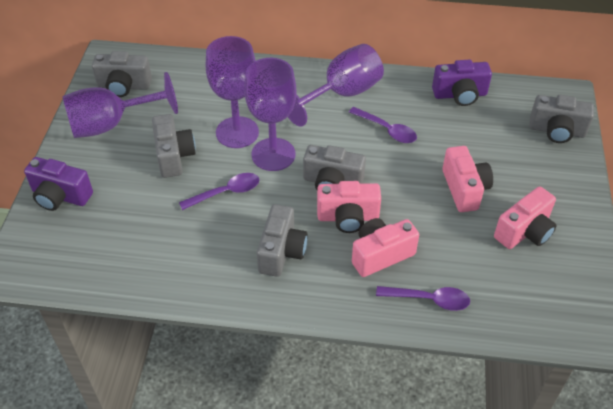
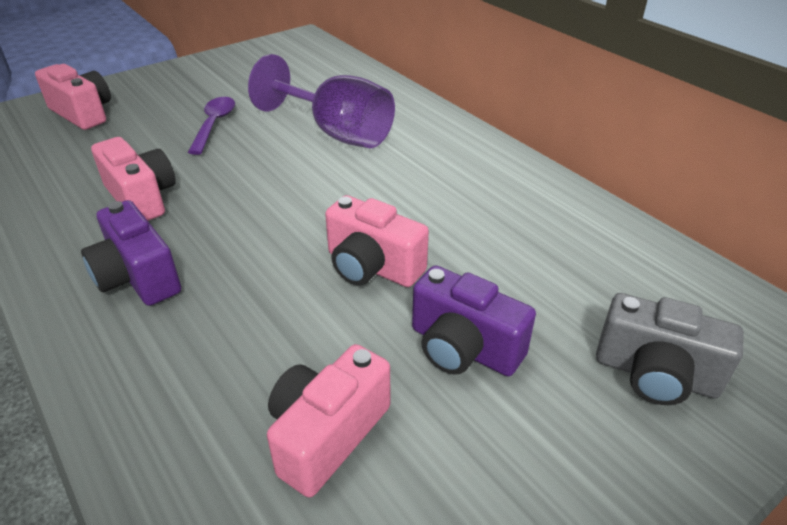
grey camera: 5 -> 1
purple goblet: 4 -> 1
purple spoon: 3 -> 1

